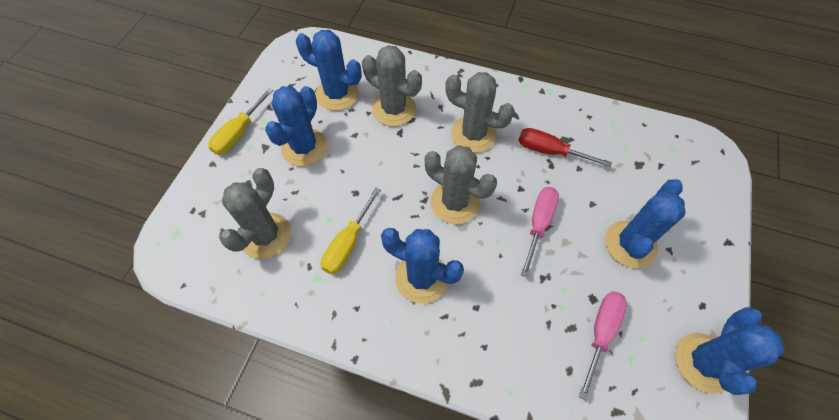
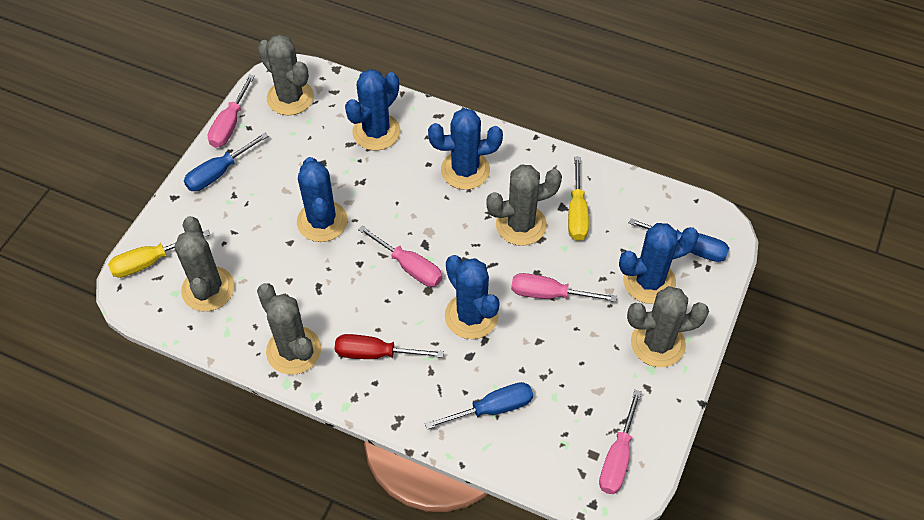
blue screwdriver: 0 -> 3
grey cactus: 4 -> 5
pink screwdriver: 2 -> 4

